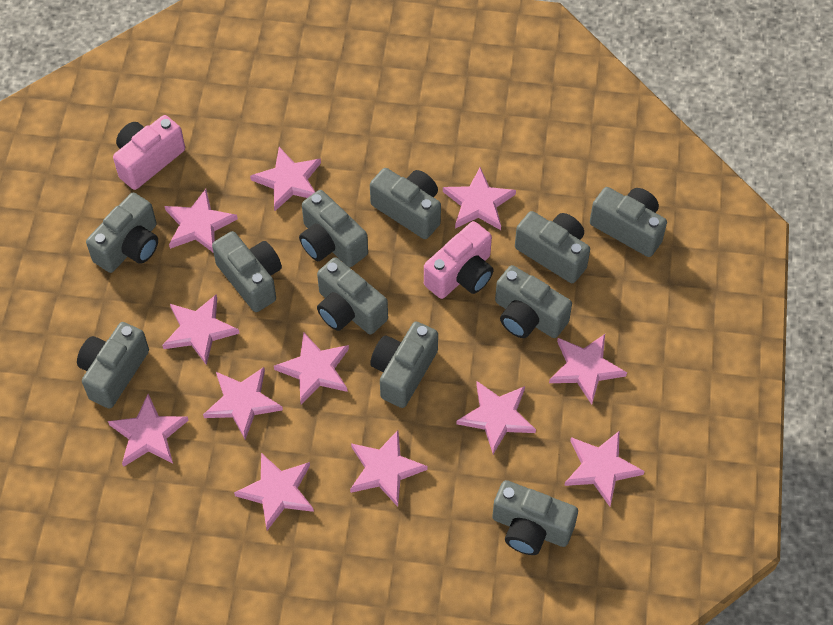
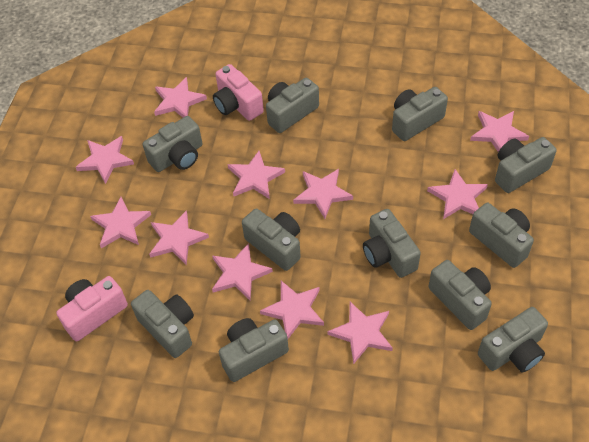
pink star: 12 -> 11

